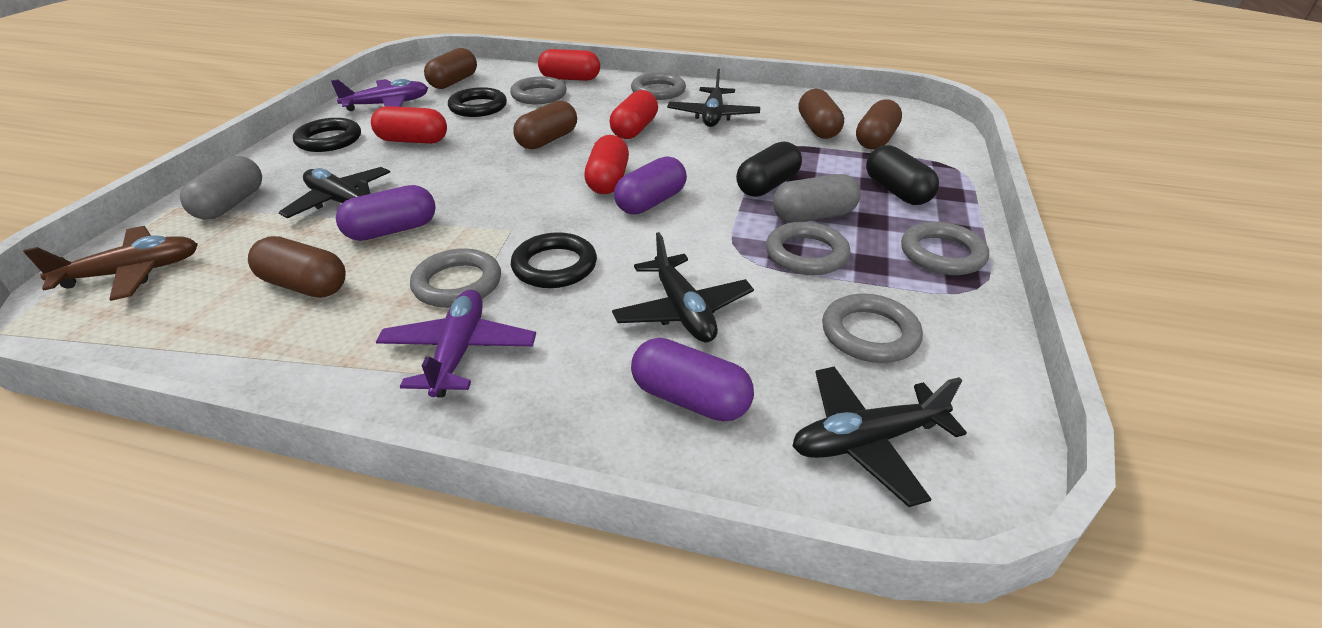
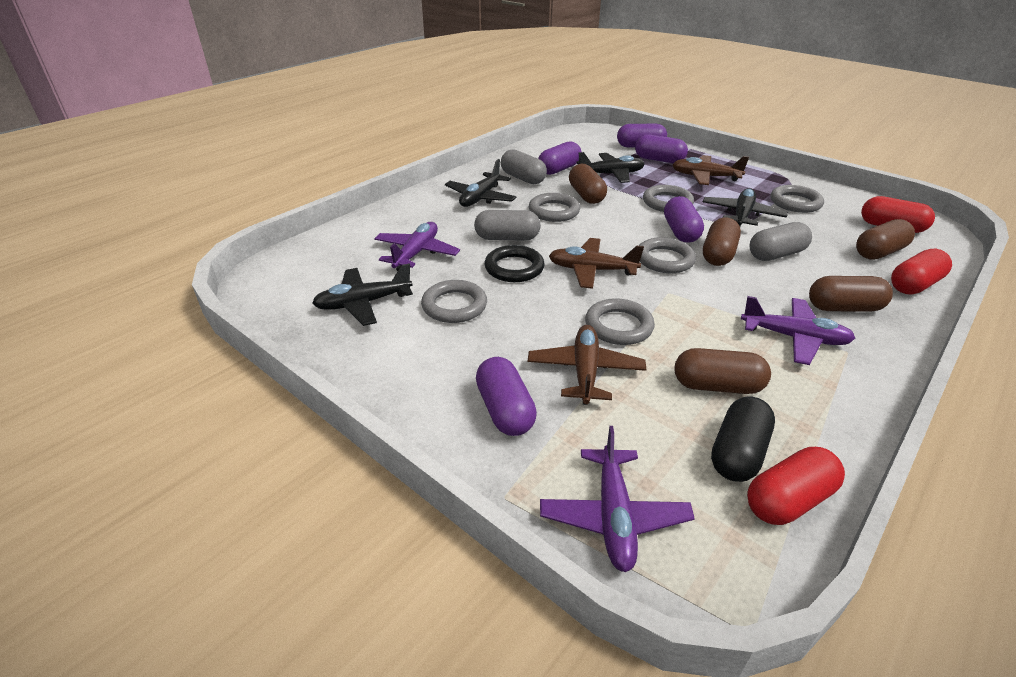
black capsule: 2 -> 1
black ring: 3 -> 1
brown plane: 1 -> 3
grey capsule: 2 -> 3
purple capsule: 3 -> 5
purple plane: 2 -> 3
red capsule: 4 -> 3

